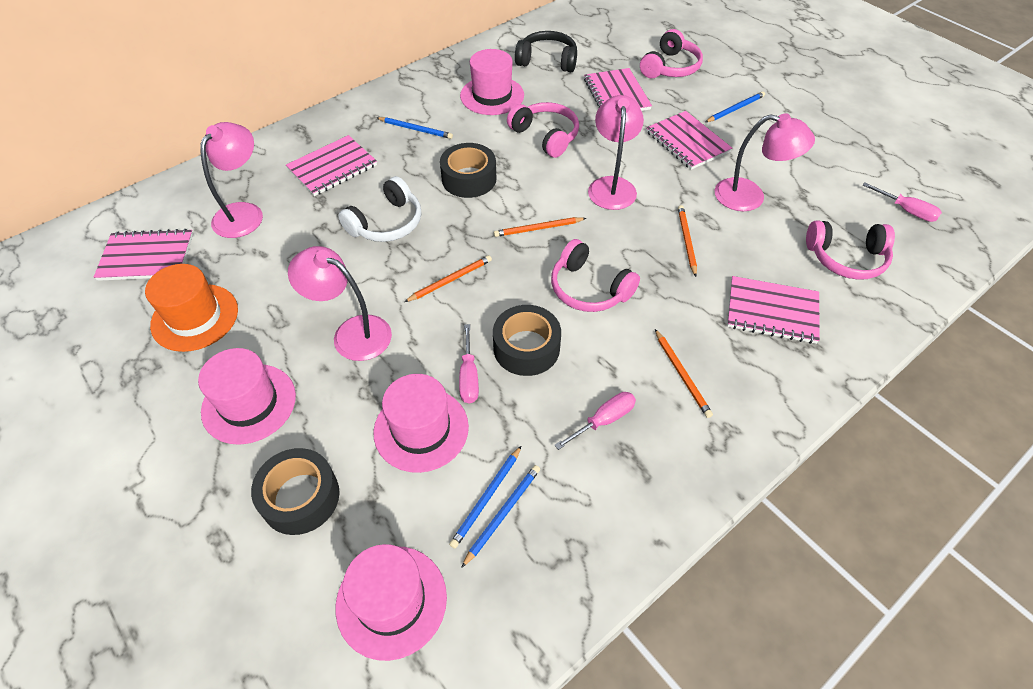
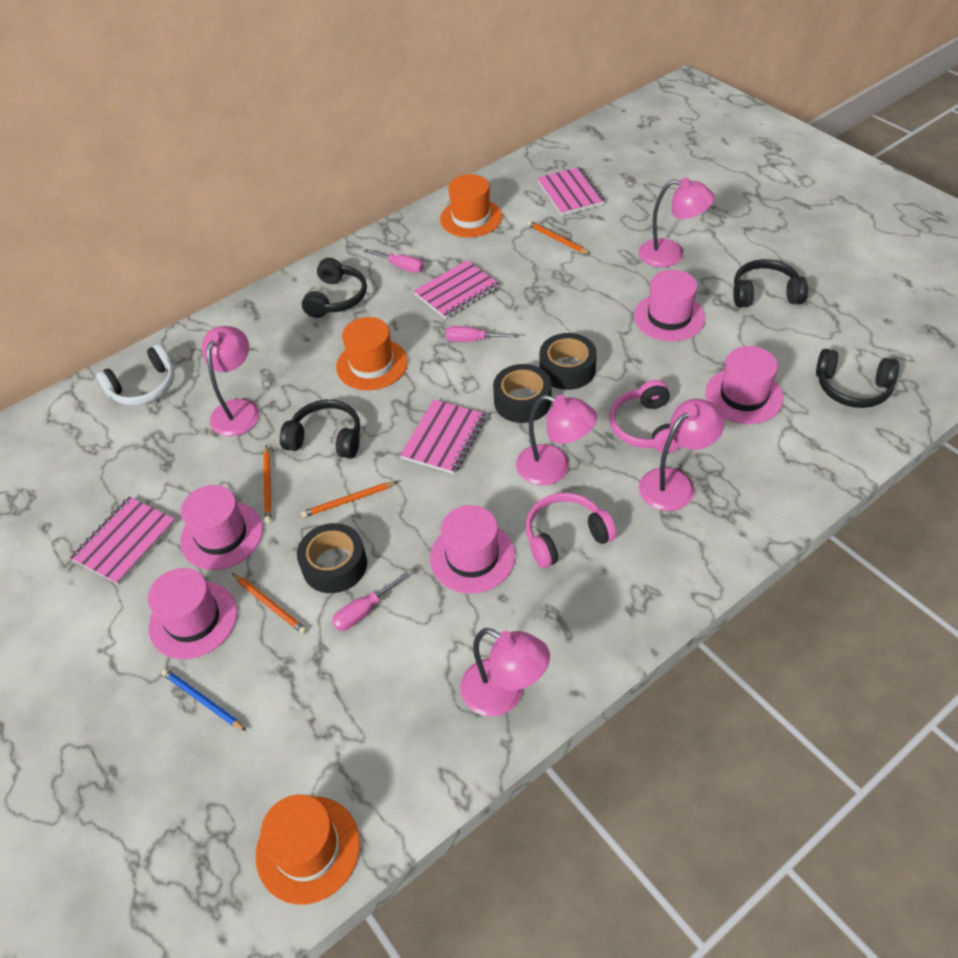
black headphones: 1 -> 4
blue pencil: 4 -> 1
orange hat: 1 -> 3
pink hat: 4 -> 5
pink headphones: 4 -> 2
pink lamp: 4 -> 5
pink notebook: 5 -> 4

